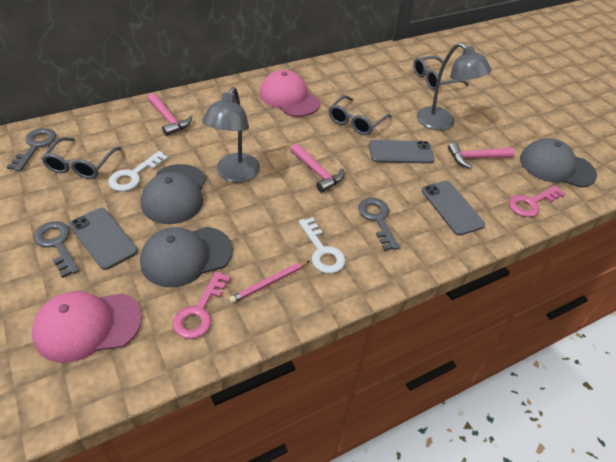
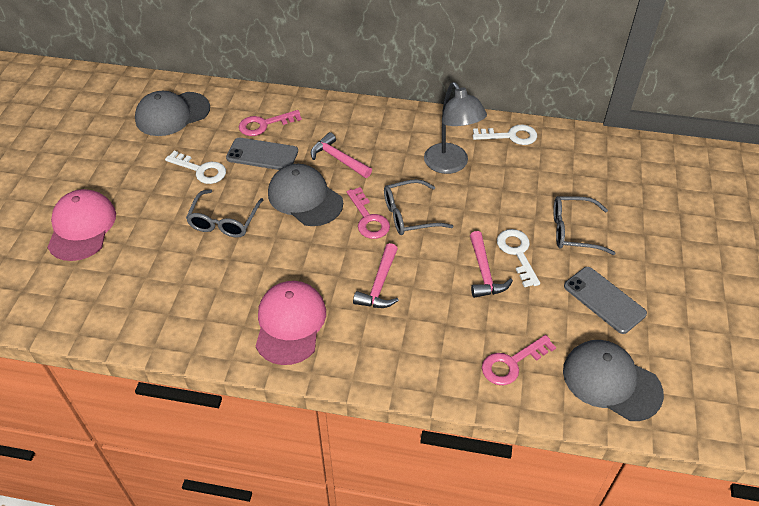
grey key: 3 -> 0
grey lamp: 2 -> 1
grey phone: 3 -> 2
pink key: 2 -> 3
pink pencil: 1 -> 0
white key: 2 -> 3

